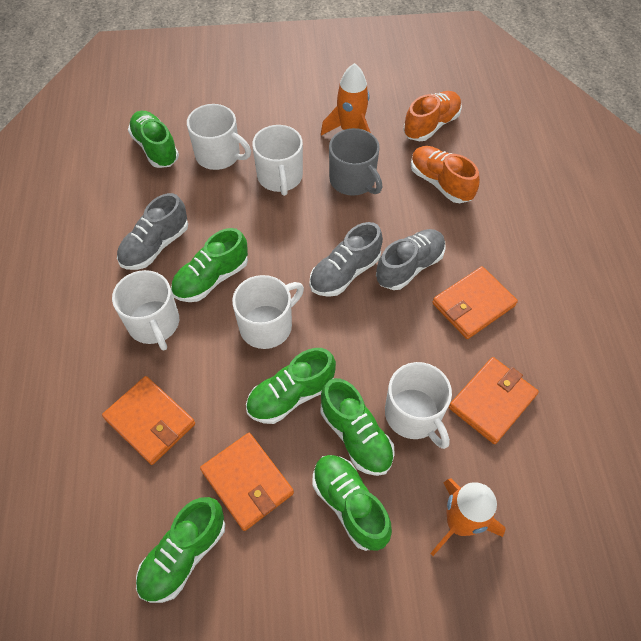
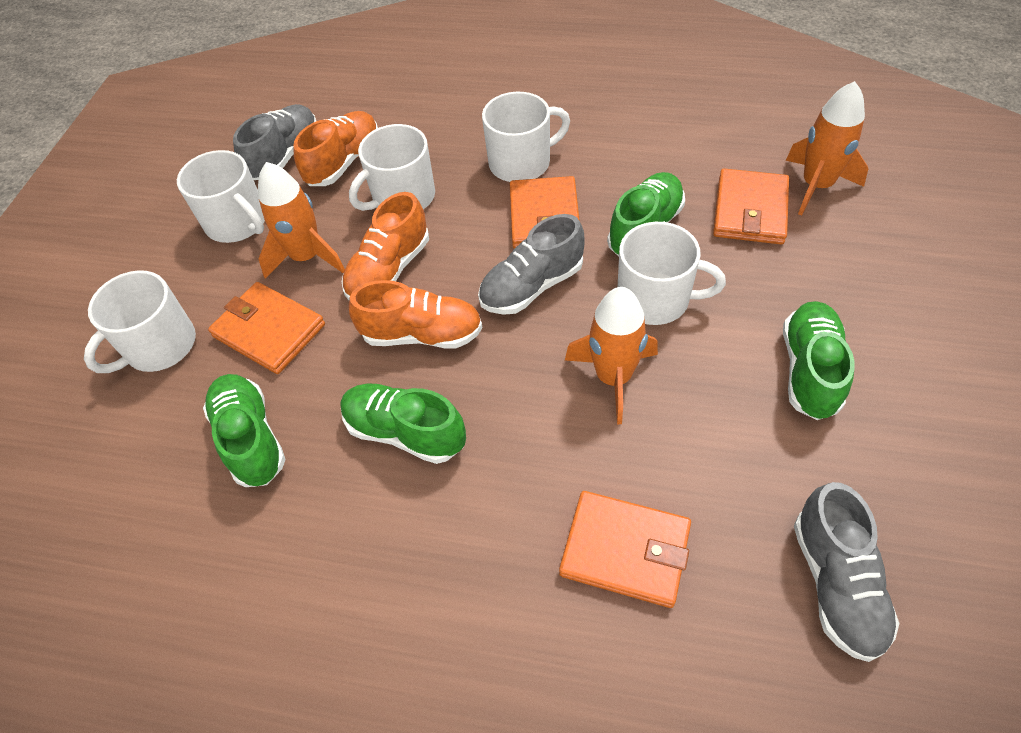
green shoe: 6 -> 4
grey mug: 1 -> 0
orange rocket: 2 -> 3
orange shoe: 2 -> 3

